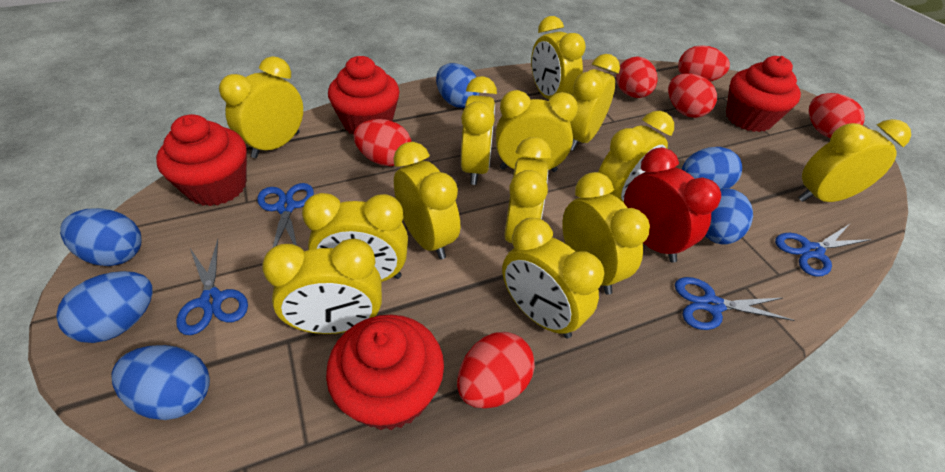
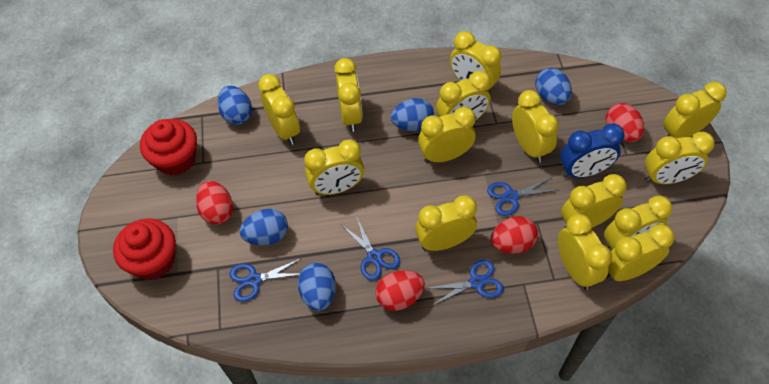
blue clock: 0 -> 1
blue egg: 6 -> 5
red clock: 1 -> 0
red cupcake: 4 -> 2
red egg: 6 -> 4
yellow clock: 13 -> 14

